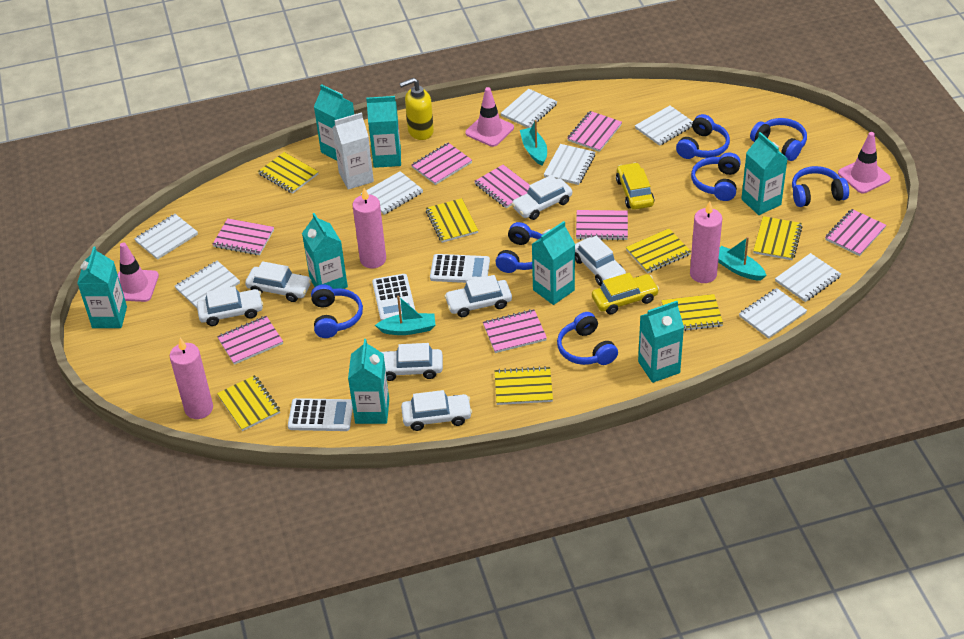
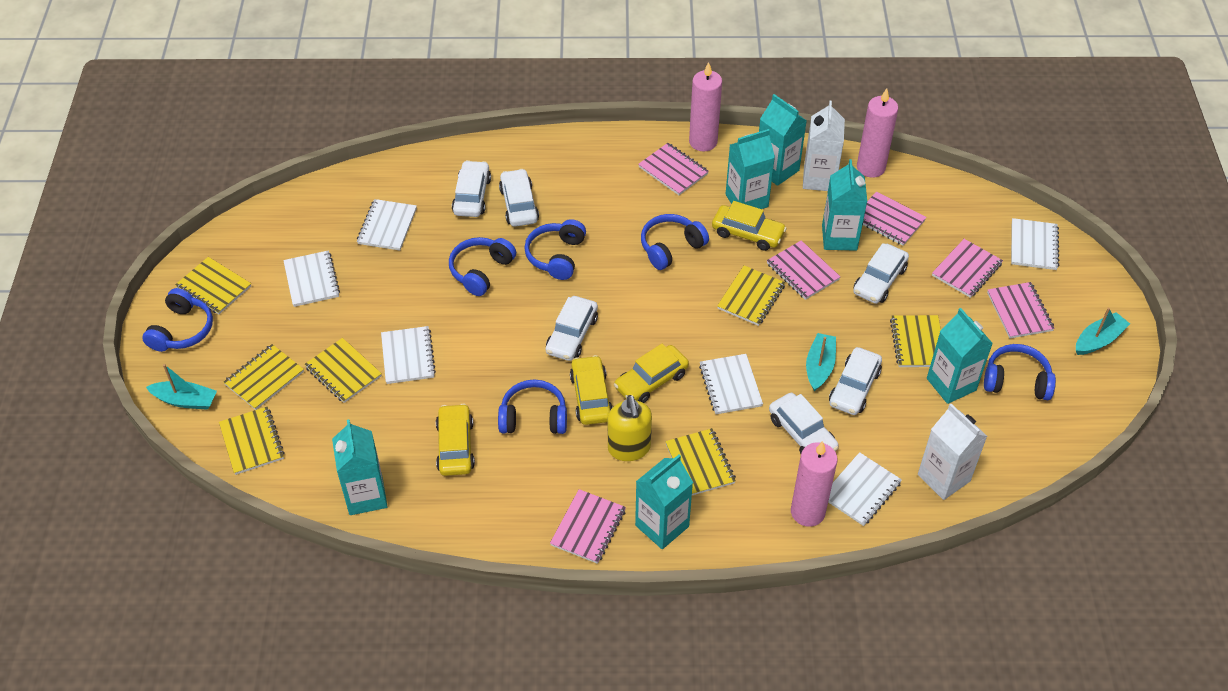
blue headphones: 7 -> 6
pink notebook: 8 -> 6
pink traffic cone: 3 -> 0
turquoise carton: 8 -> 6
white calculator: 3 -> 0
white car: 7 -> 6
white carton: 1 -> 2
white notebook: 8 -> 6
yellow car: 2 -> 4

